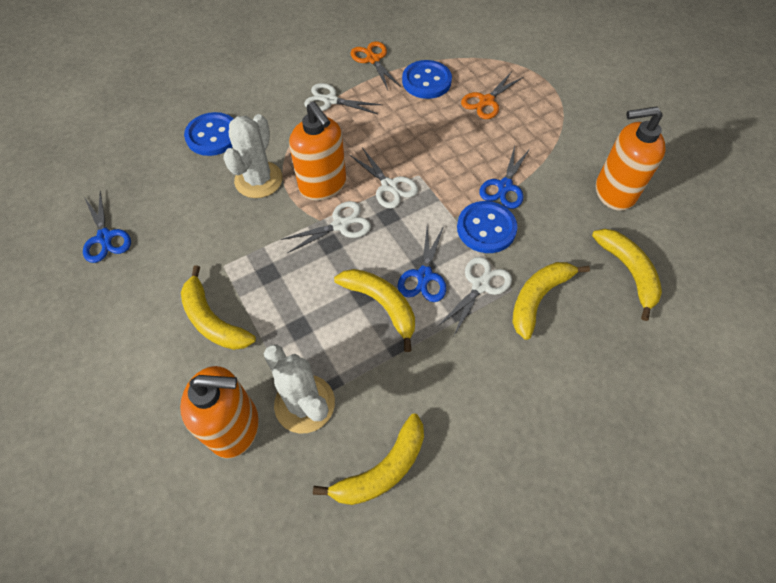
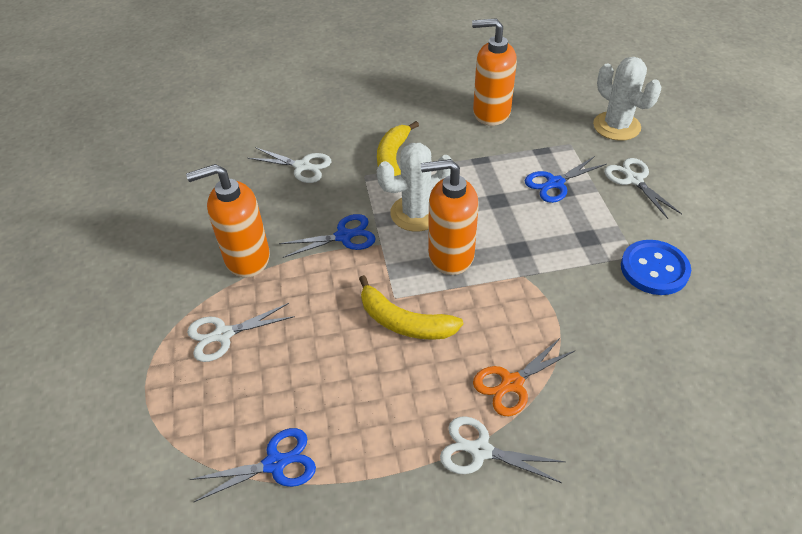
blue button: 3 -> 1
orange scissors: 2 -> 1
yellow banana: 5 -> 2

